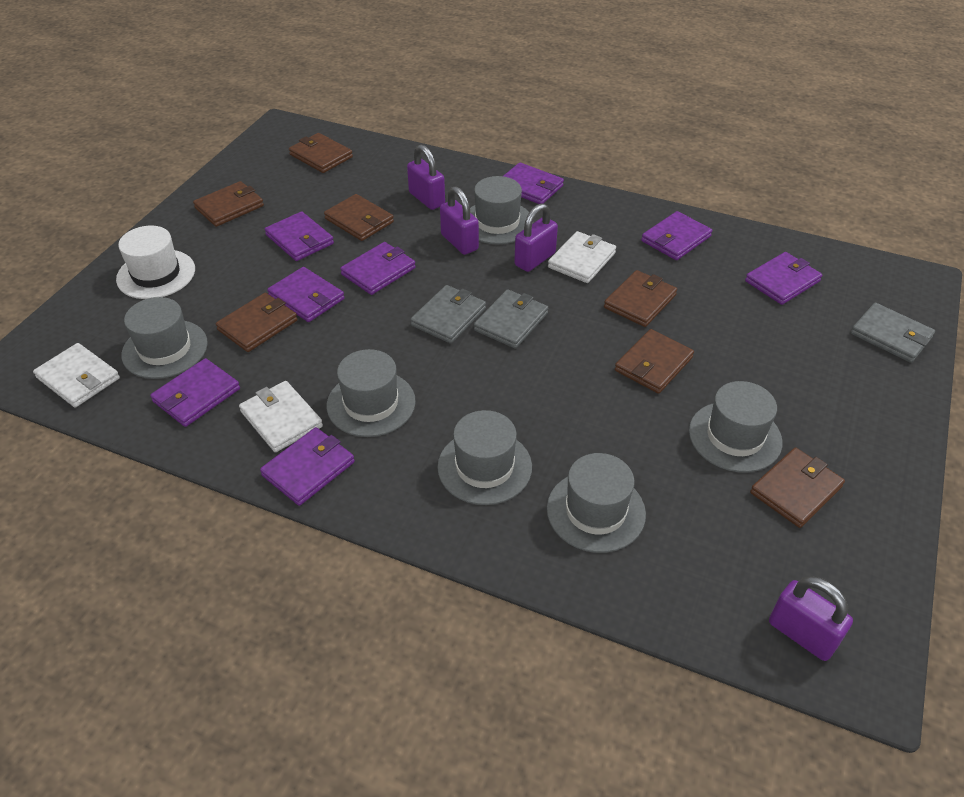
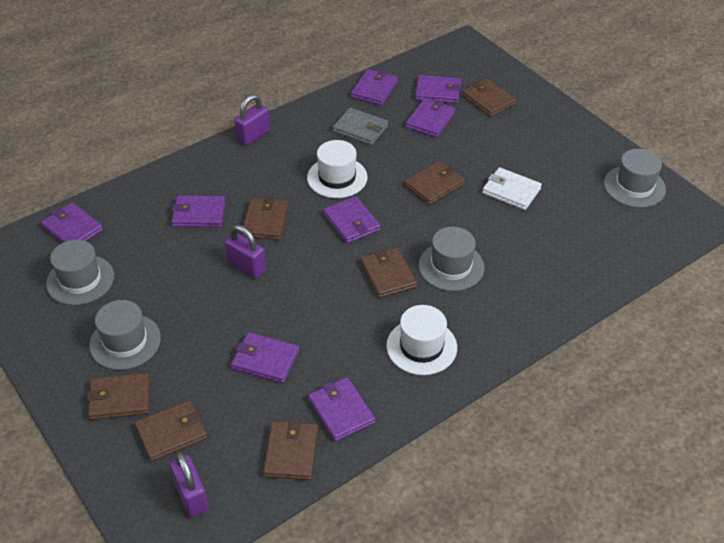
grey hat: 6 -> 4
grey wallet: 3 -> 1
purple padlock: 4 -> 3
white hat: 1 -> 2
white wallet: 3 -> 1

